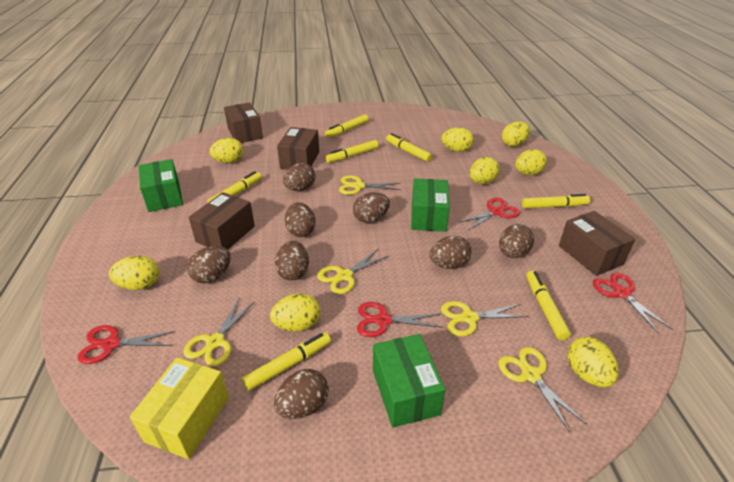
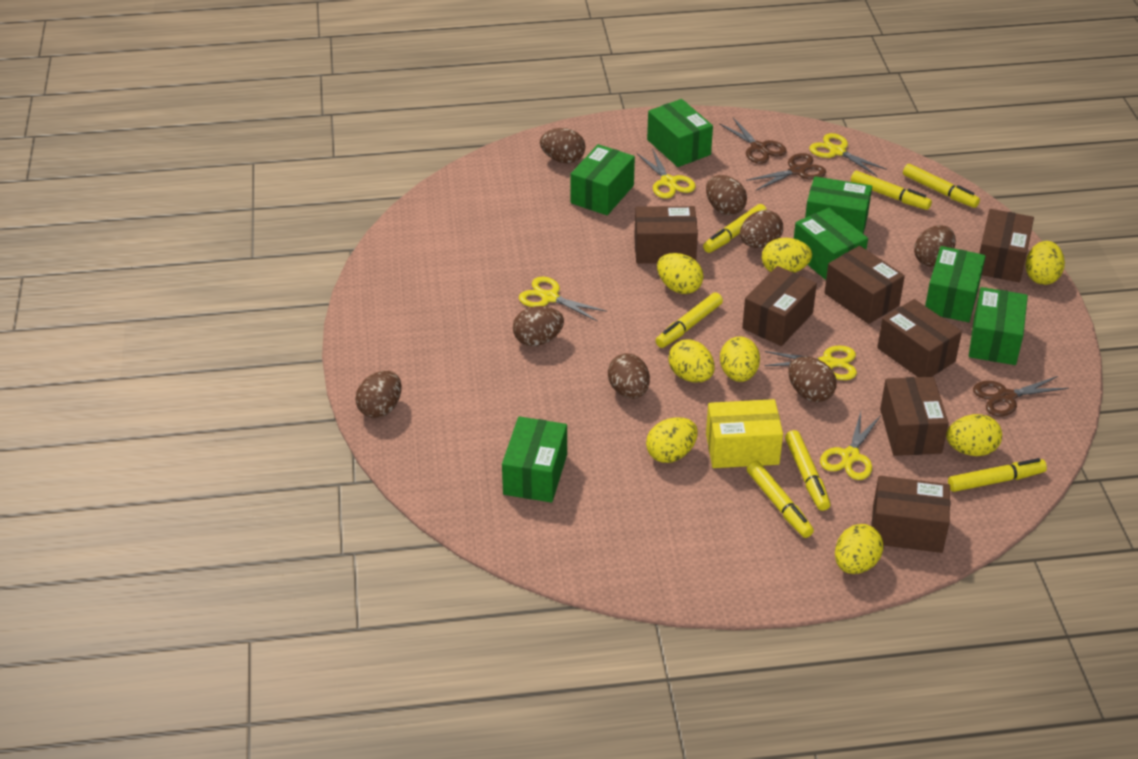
brown box: 4 -> 7
brown scissors: 0 -> 3
green box: 3 -> 7
red scissors: 4 -> 0

